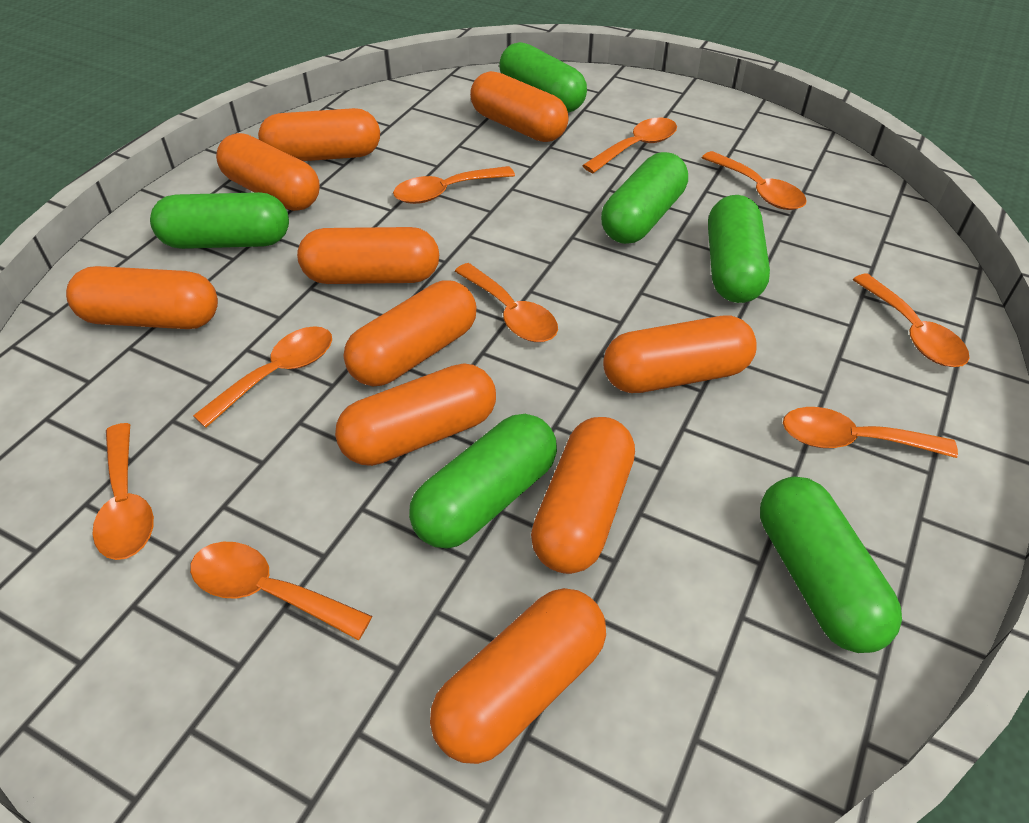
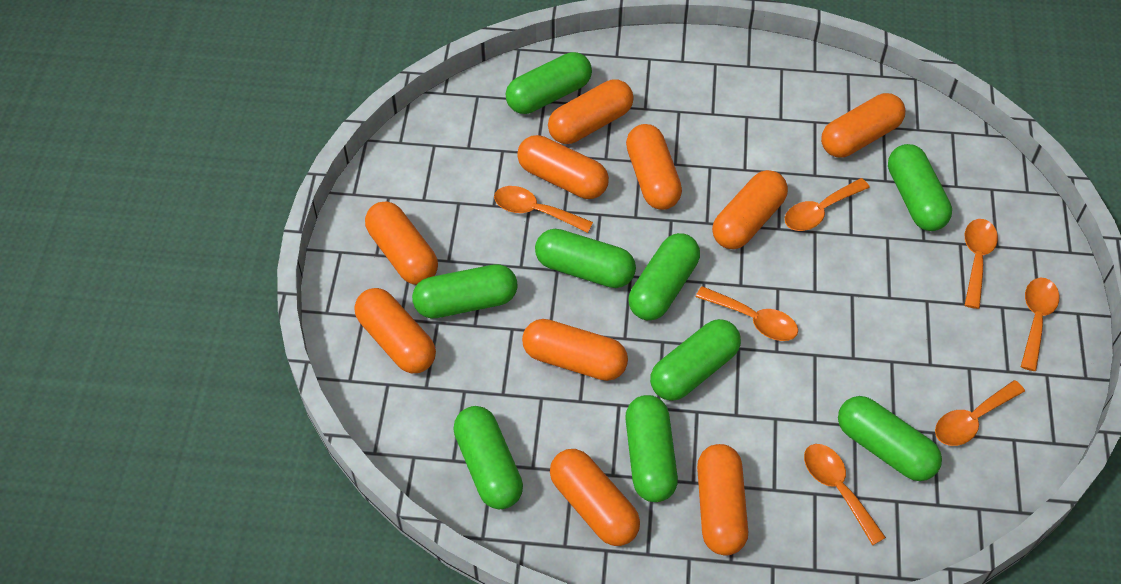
green capsule: 6 -> 9
orange spoon: 9 -> 7

